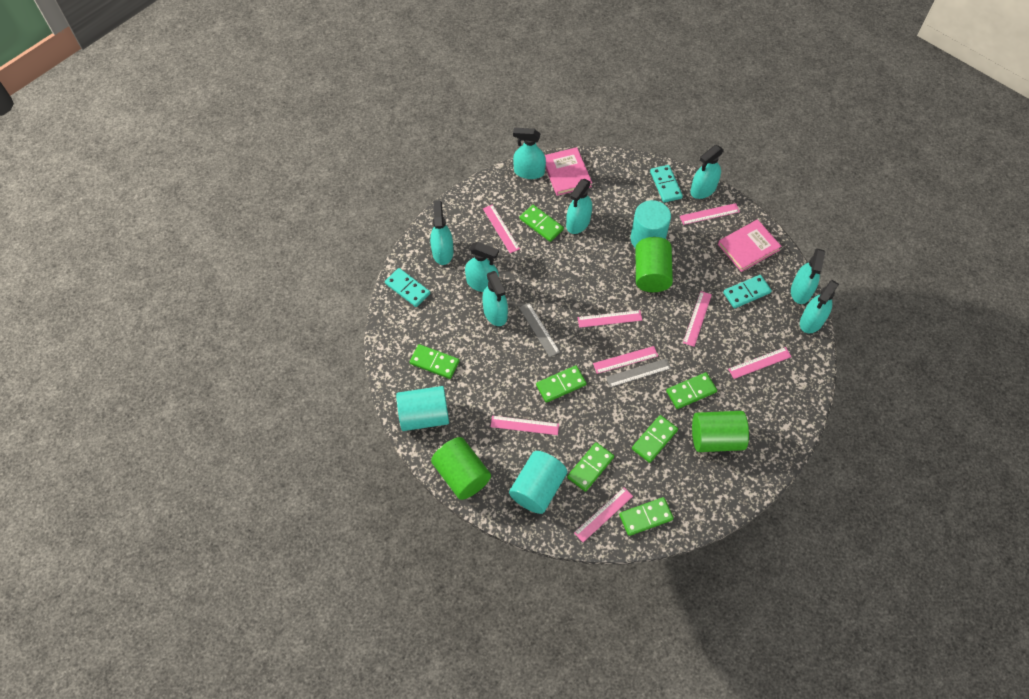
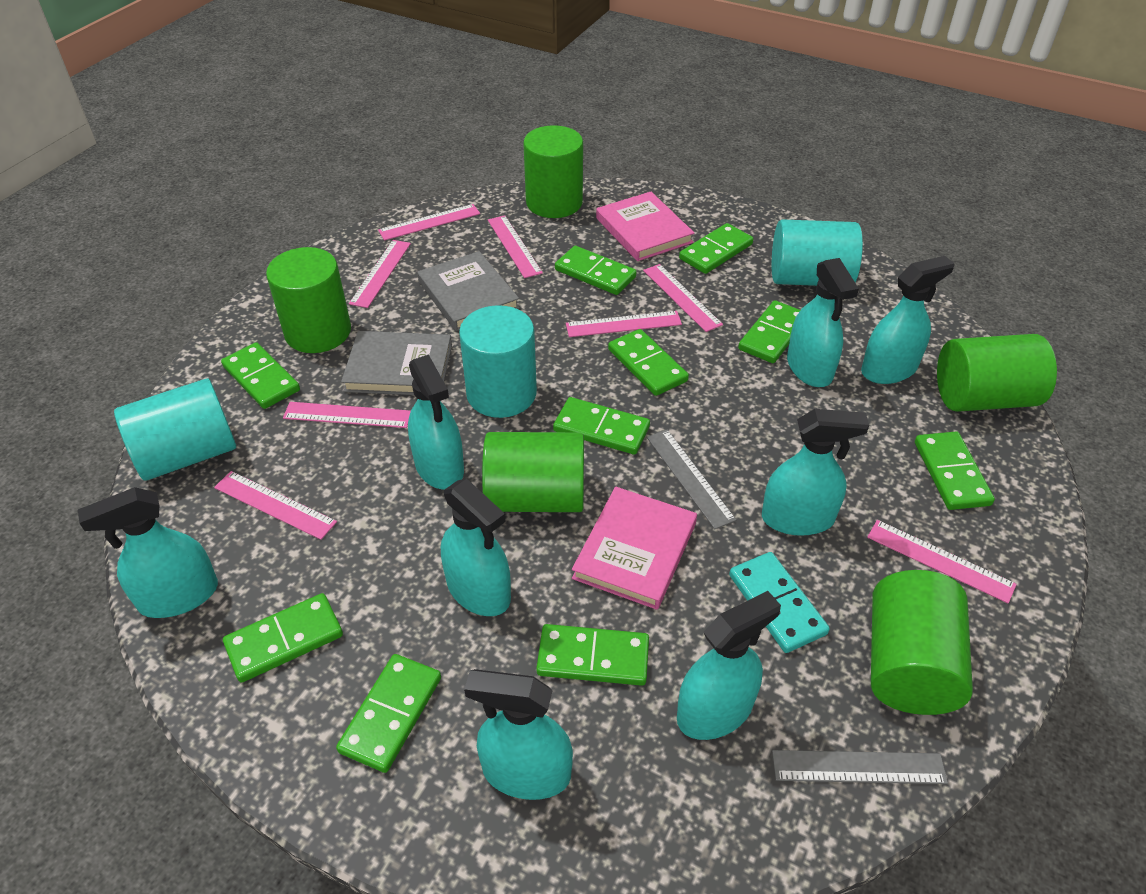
green cylinder: 3 -> 5
green domino: 7 -> 10
grey book: 0 -> 2
turquoise domino: 3 -> 1

